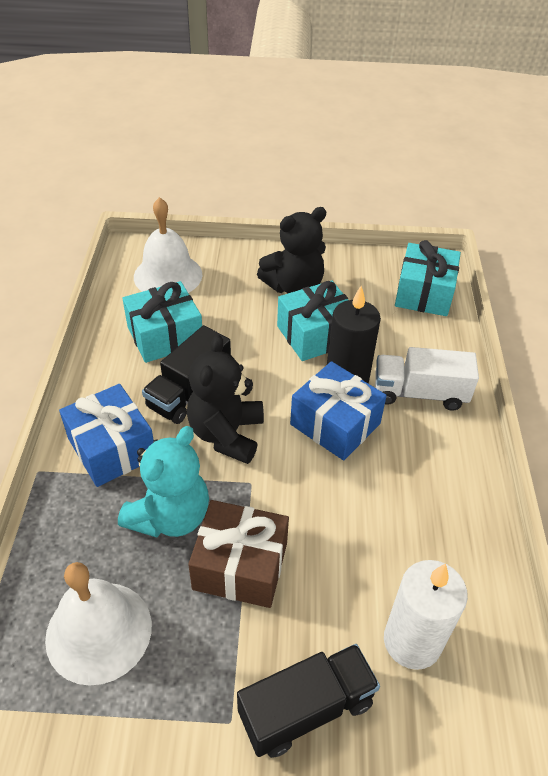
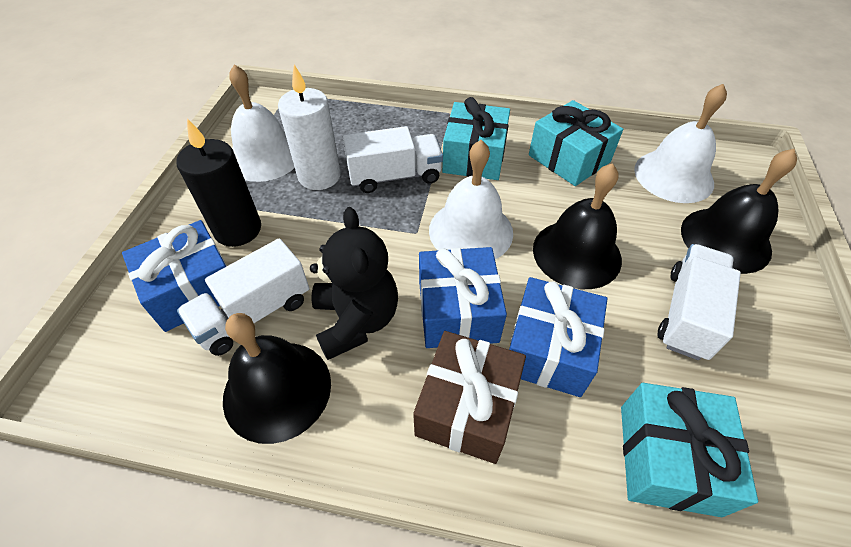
black bell: 0 -> 3
black teddy bear: 2 -> 1
black truck: 2 -> 0
blue gift: 2 -> 3
turquoise teddy bear: 1 -> 0
white bell: 2 -> 3
white truck: 1 -> 3

